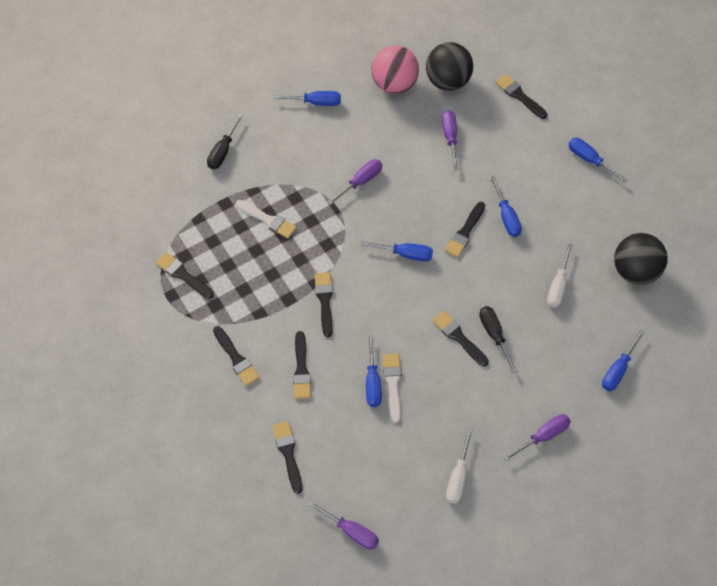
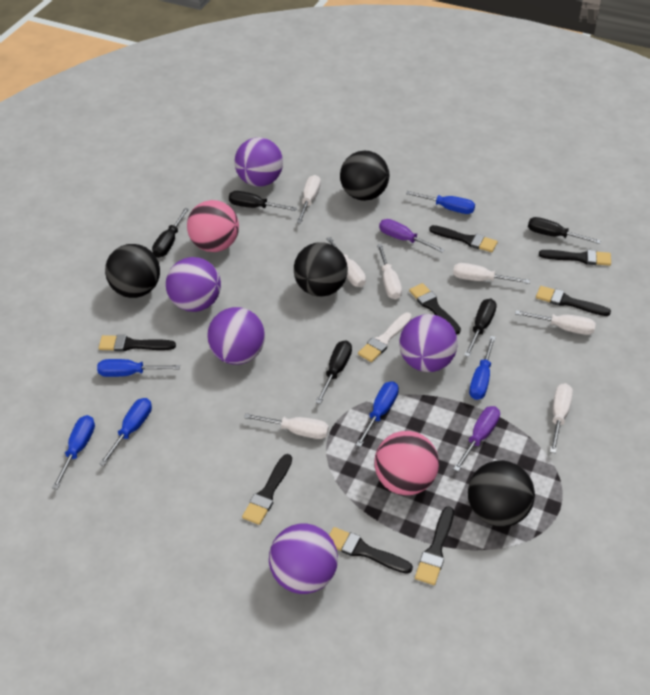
black ball: 2 -> 4
black screwdriver: 2 -> 5
pink ball: 1 -> 2
purple ball: 0 -> 5
purple screwdriver: 4 -> 2
white brush: 2 -> 1
white screwdriver: 2 -> 7

